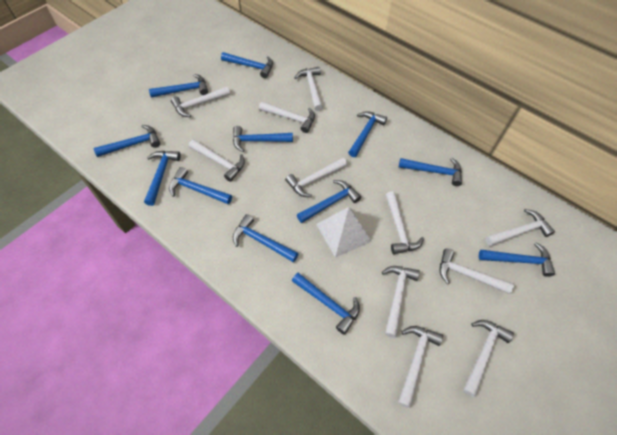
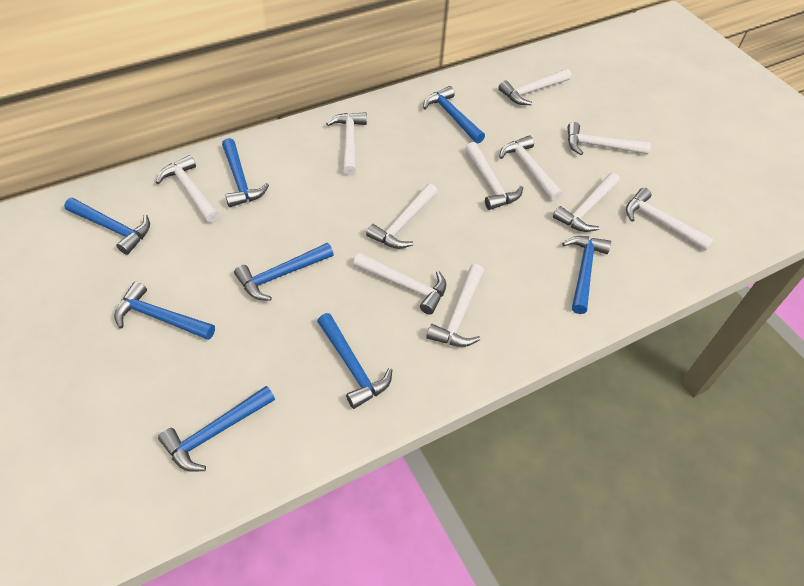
blue hammer: 12 -> 8
white pyramid: 1 -> 0

